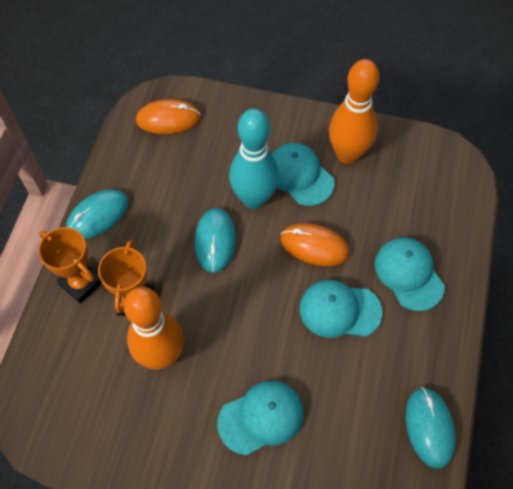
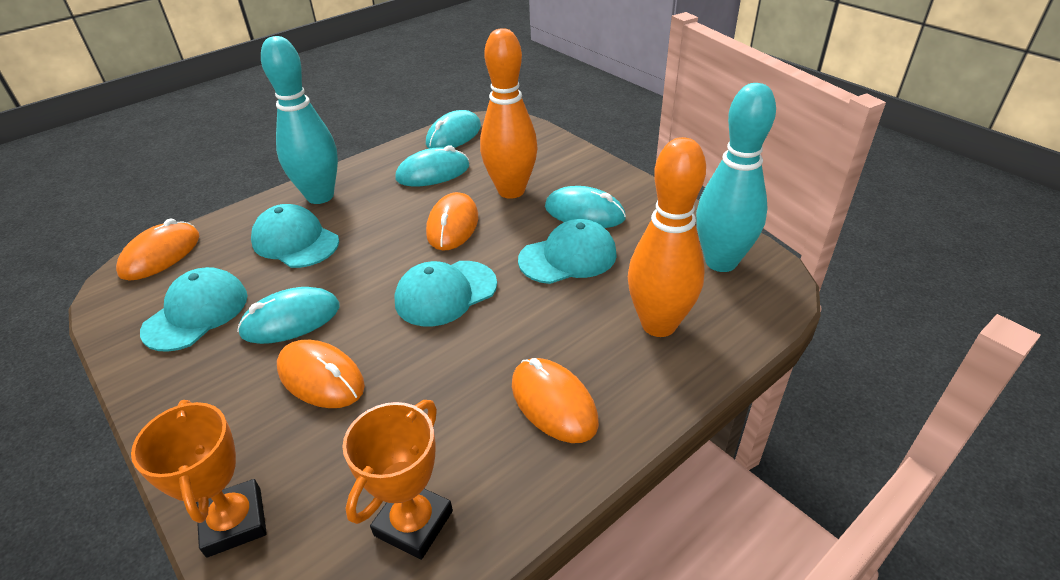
orange mouse: 2 -> 4
turquoise bowling pin: 1 -> 2
turquoise mouse: 3 -> 4

